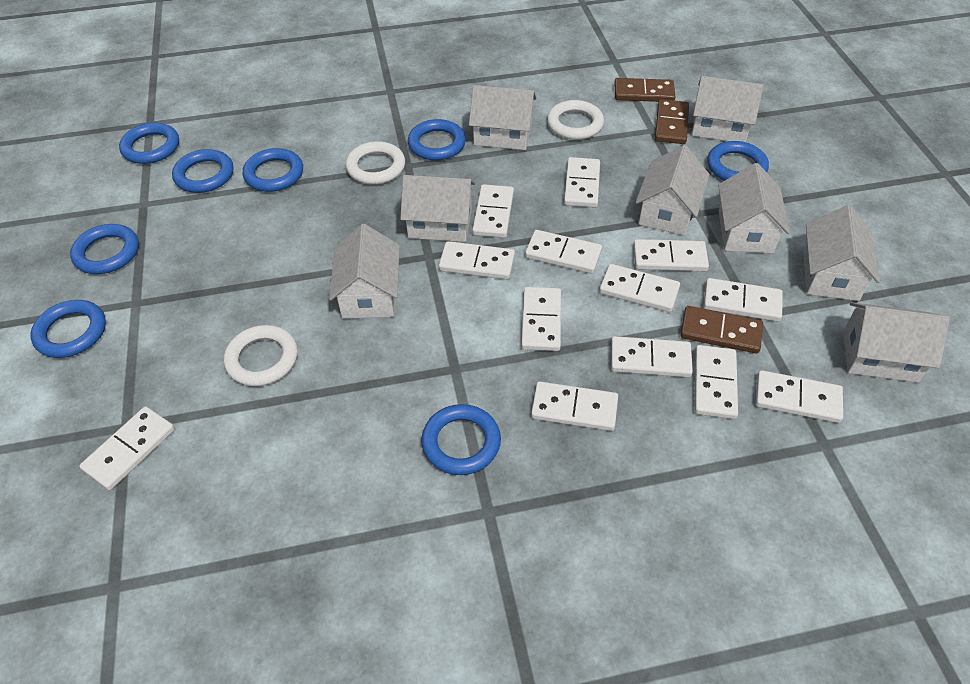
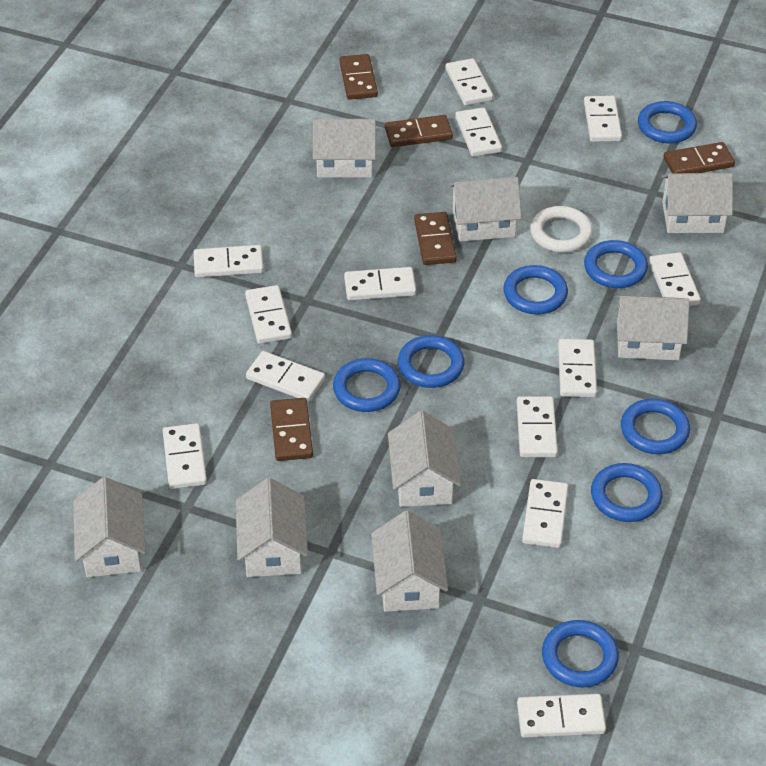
brown domino: 3 -> 5
white ring: 3 -> 1

